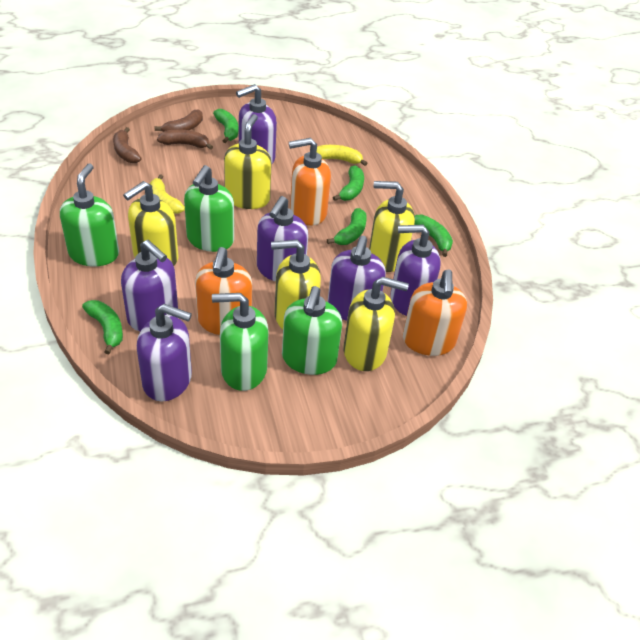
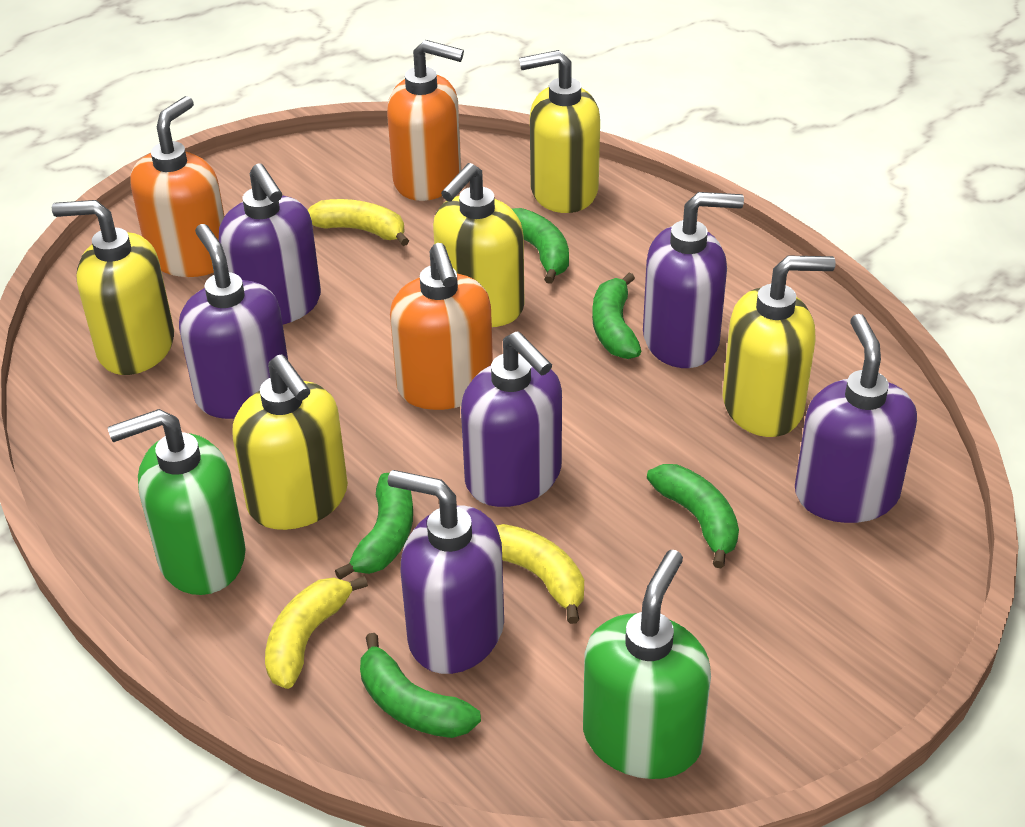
brown banana: 3 -> 0
green soap dispenser: 4 -> 2
yellow banana: 2 -> 3

